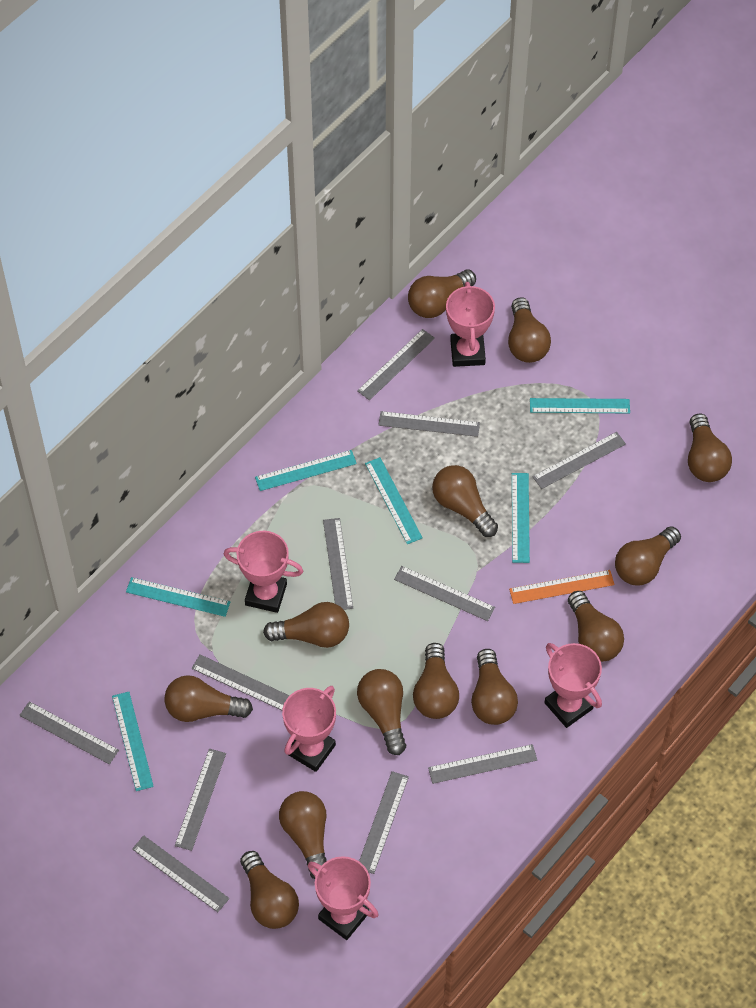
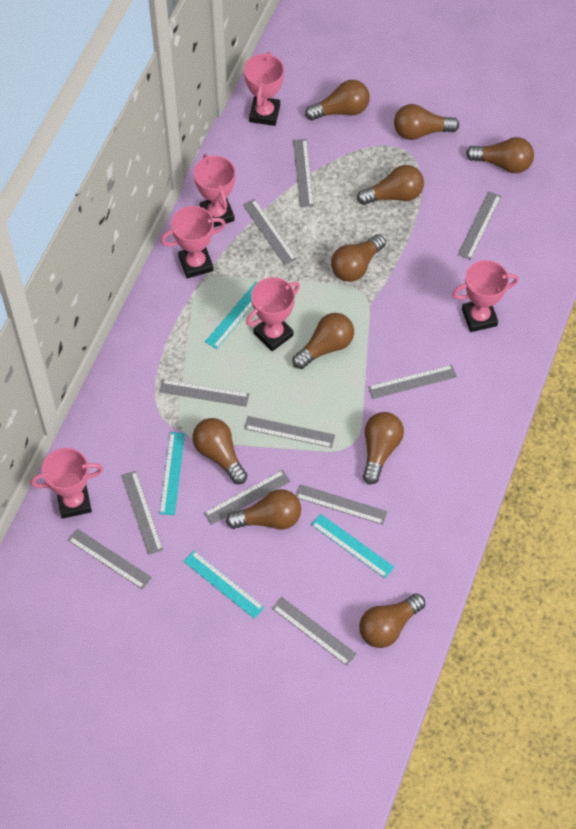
brown light bulb: 13 -> 10
orange ruler: 1 -> 0
pink trophy: 5 -> 6
turquoise ruler: 6 -> 4

